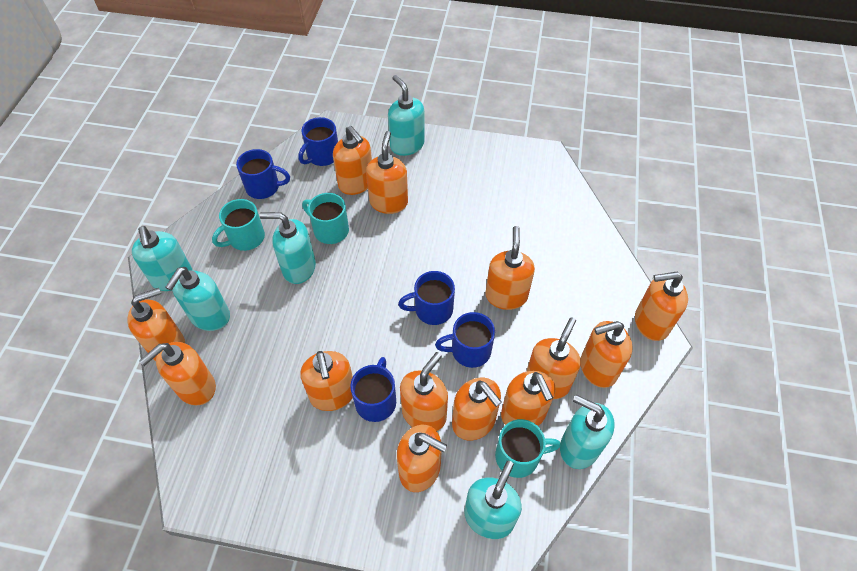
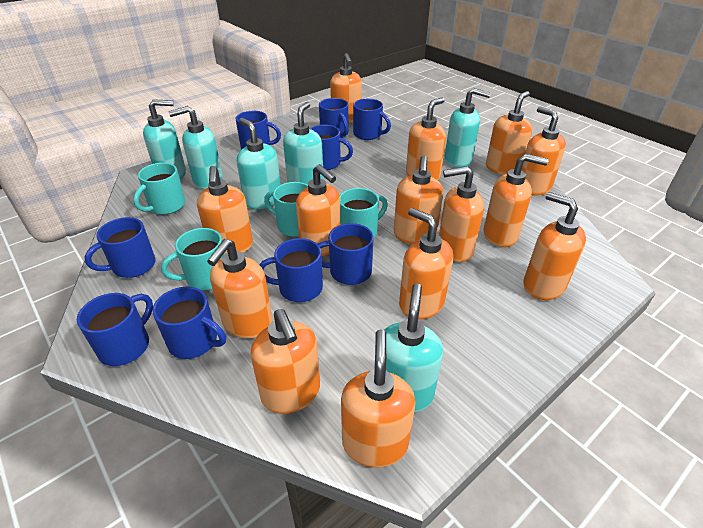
blue mug: 5 -> 9
orange soap dispenser: 13 -> 14
turquoise mug: 3 -> 4

